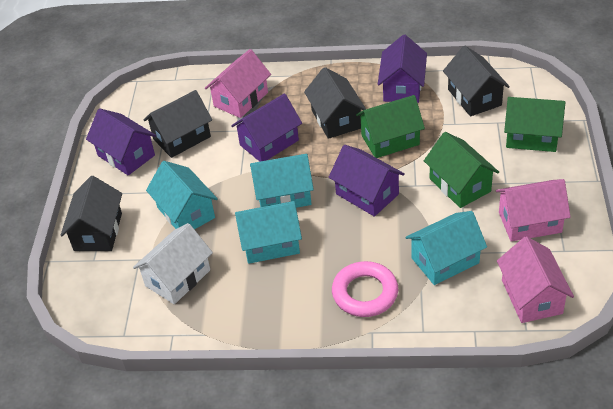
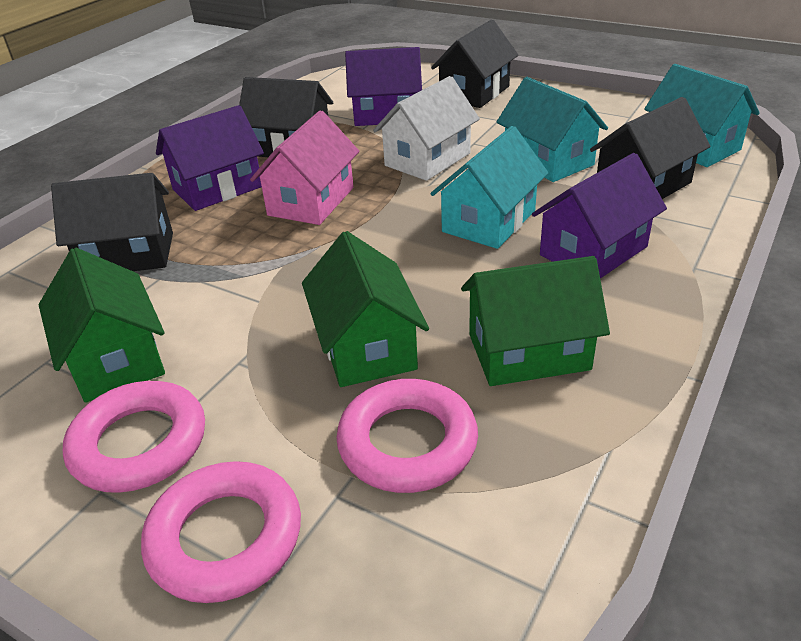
pink house: 3 -> 1
pink ring: 1 -> 3
purple house: 4 -> 3
turquoise house: 4 -> 3

